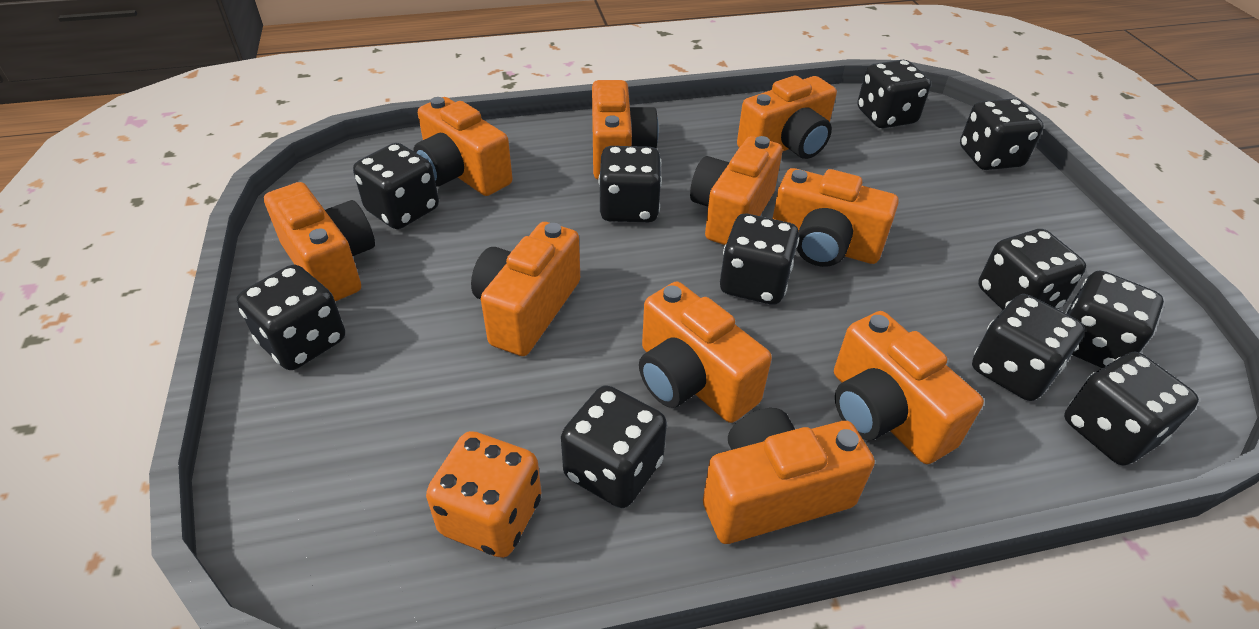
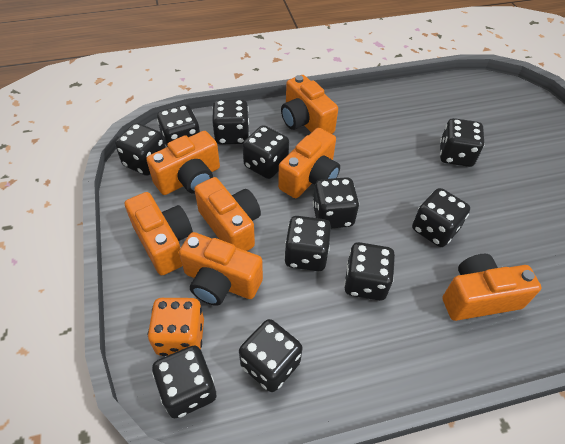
orange camera: 10 -> 7

